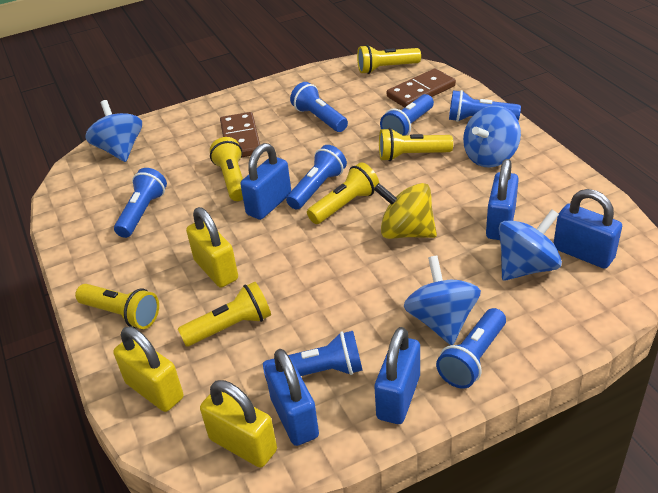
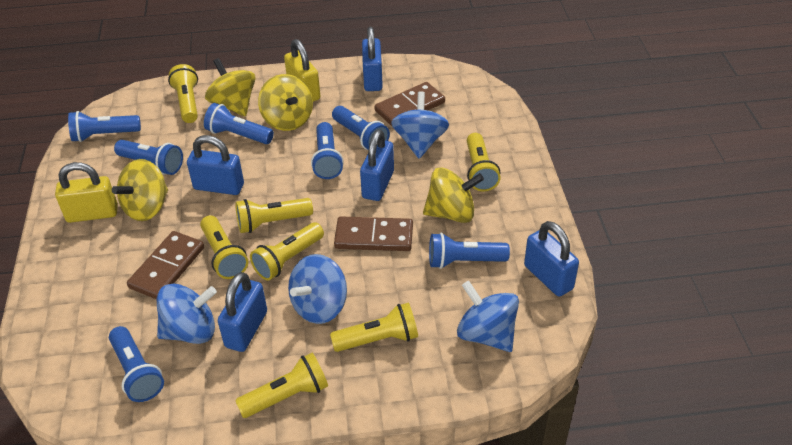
brown domino: 2 -> 3
yellow flashlight: 6 -> 7
yellow padlock: 3 -> 2
yellow spinning top: 1 -> 4

